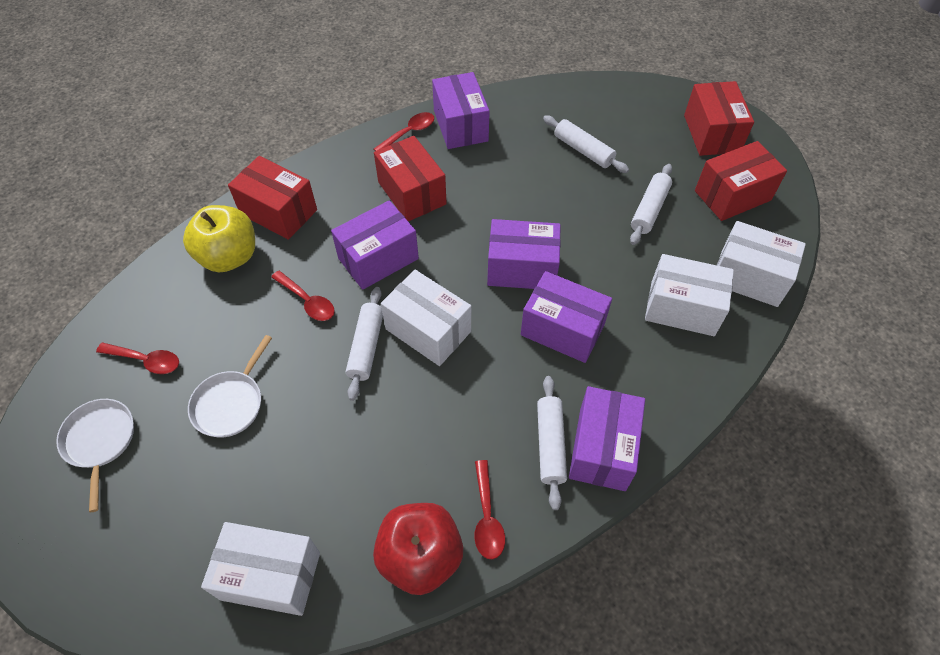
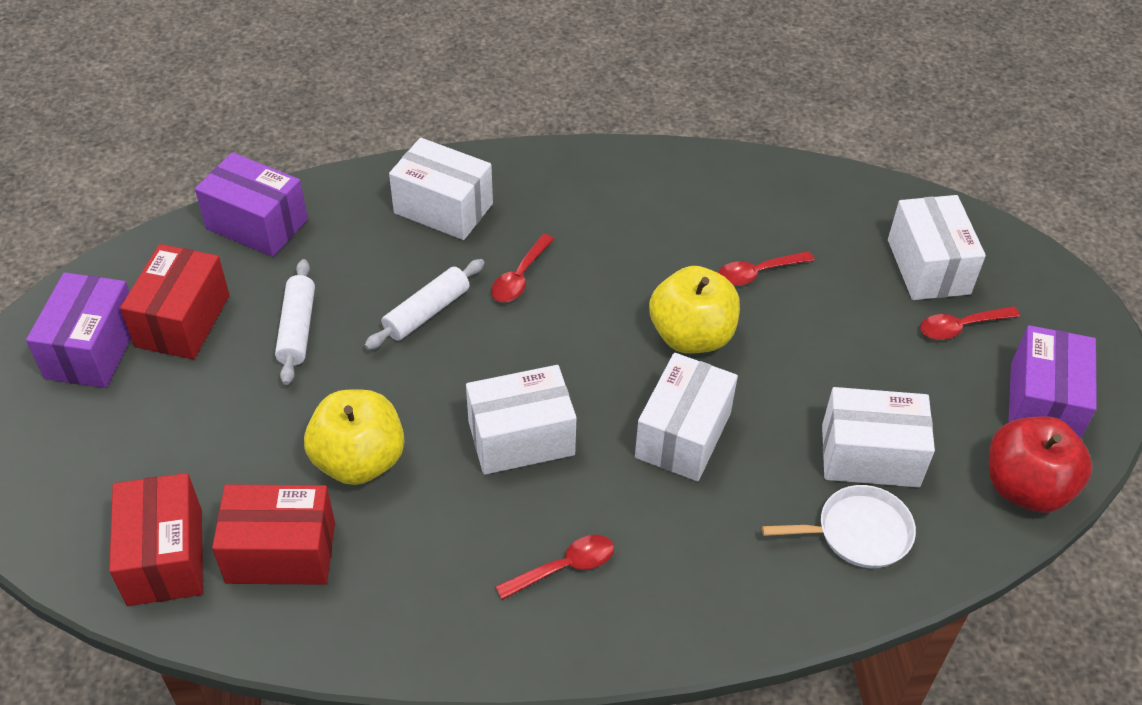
purple box: 5 -> 3
red box: 4 -> 3
white box: 4 -> 5
white pan: 2 -> 1
white rolling pin: 4 -> 2
yellow apple: 1 -> 2

